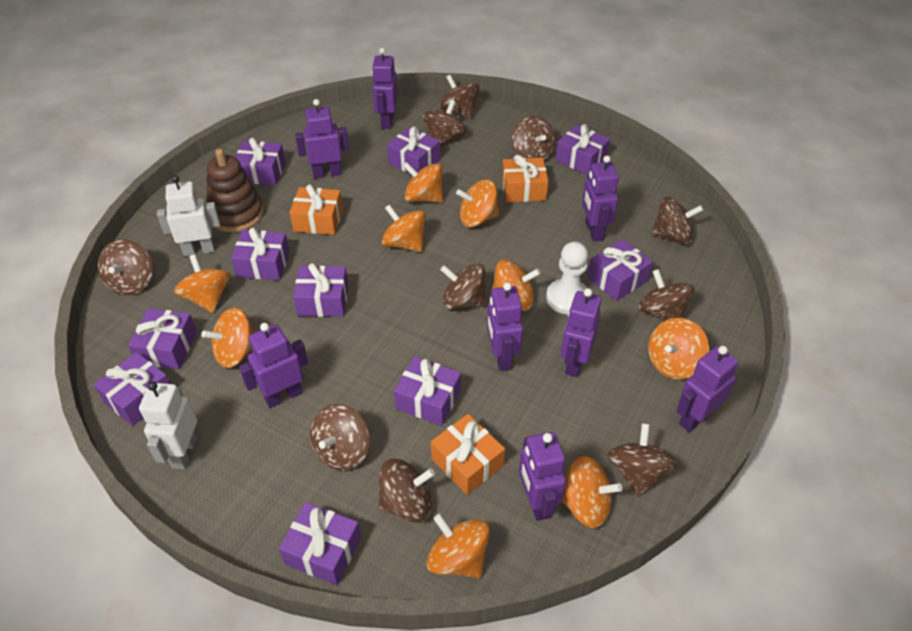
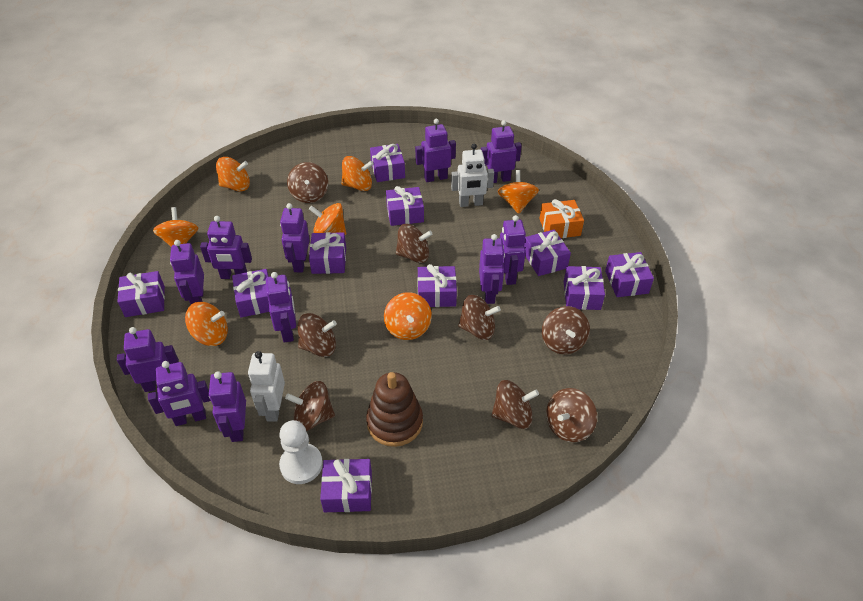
brown spinning top: 10 -> 8
orange gift: 3 -> 1
orange spinning top: 9 -> 7
purple robot: 8 -> 11

